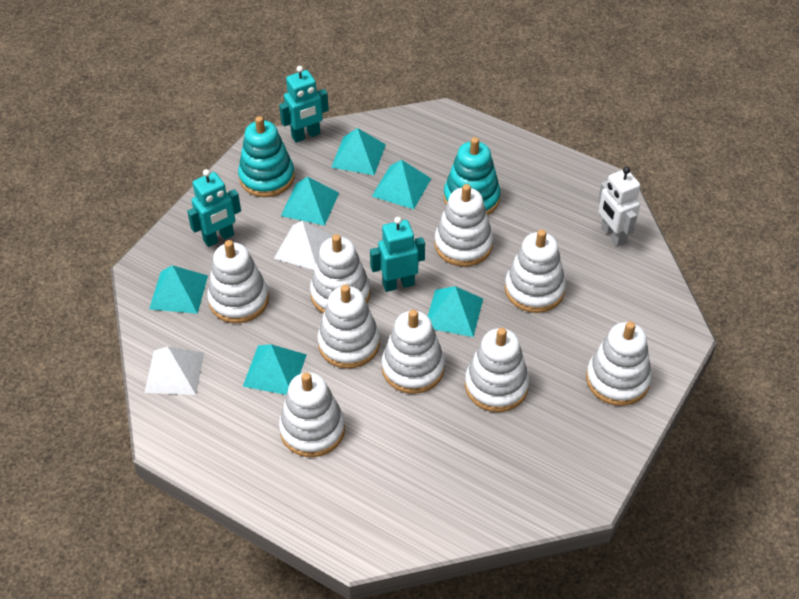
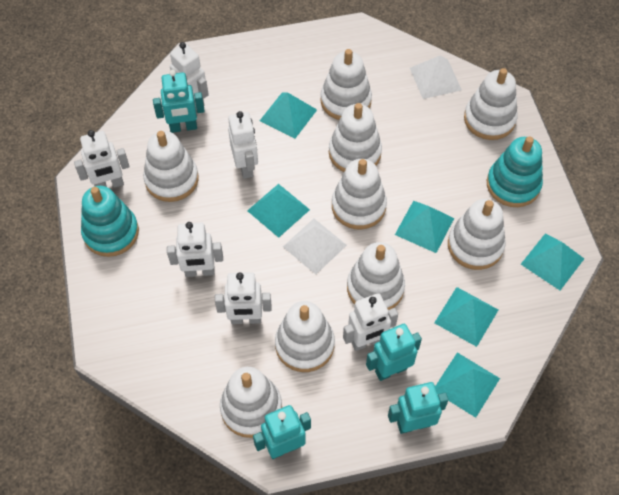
turquoise robot: 3 -> 4
white robot: 1 -> 6

